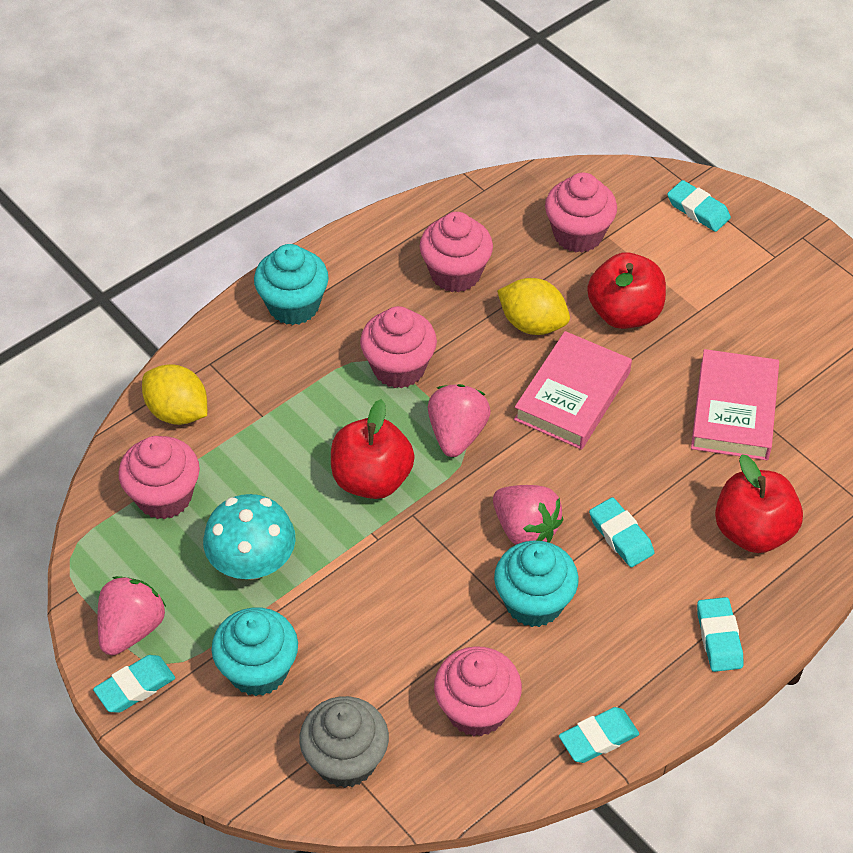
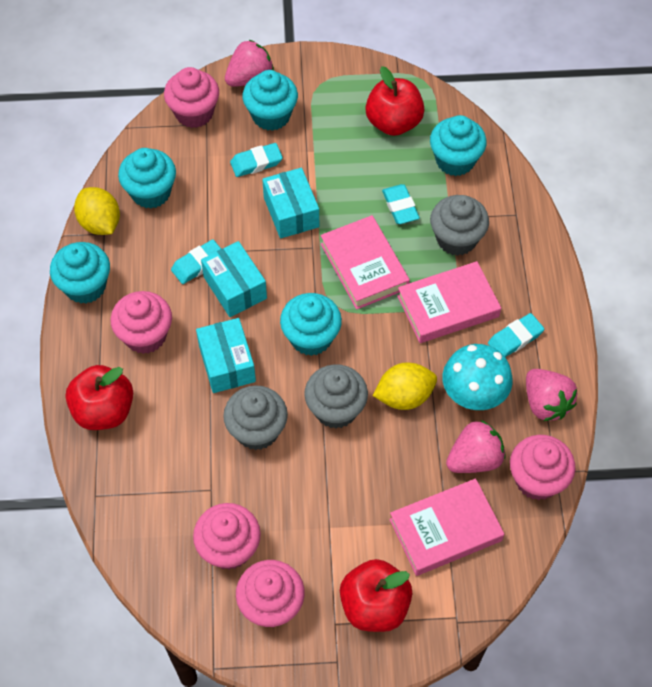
grey cupcake: 1 -> 3
pink book: 2 -> 3
turquoise box: 0 -> 3
turquoise cupcake: 3 -> 5
turquoise eraser: 5 -> 4

